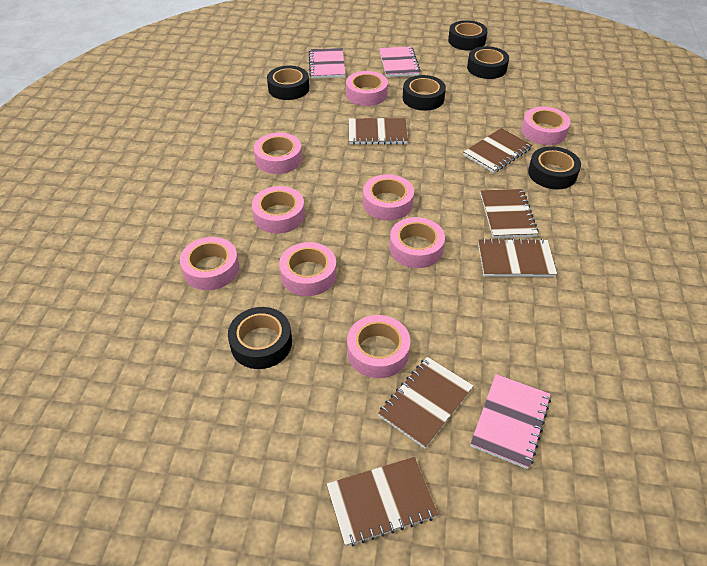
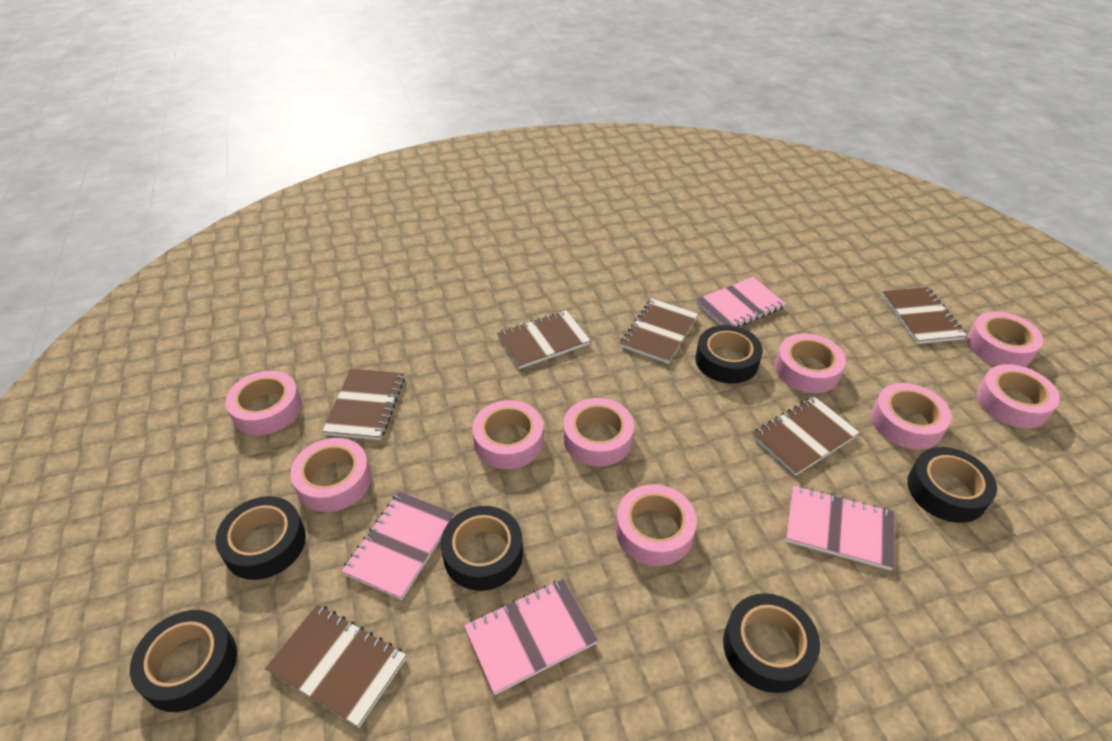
pink notebook: 3 -> 4

